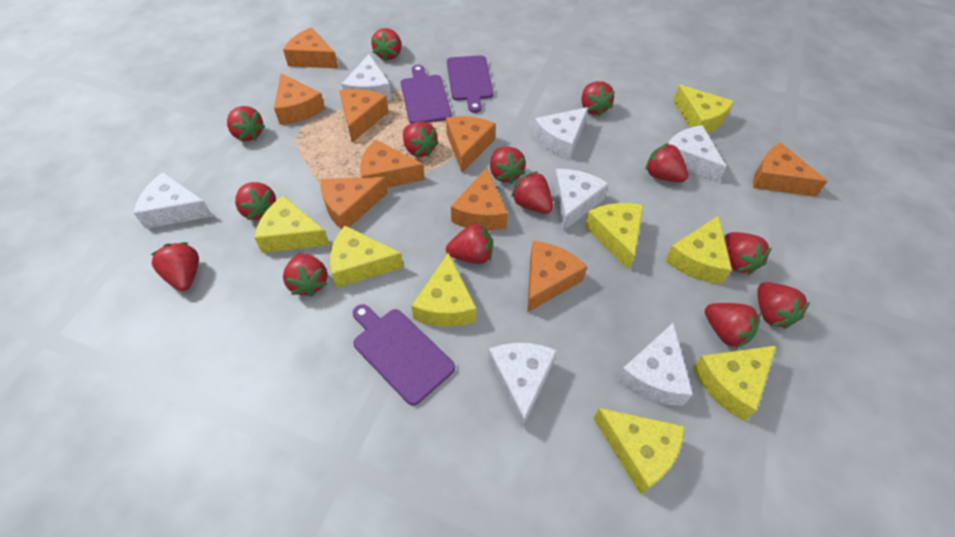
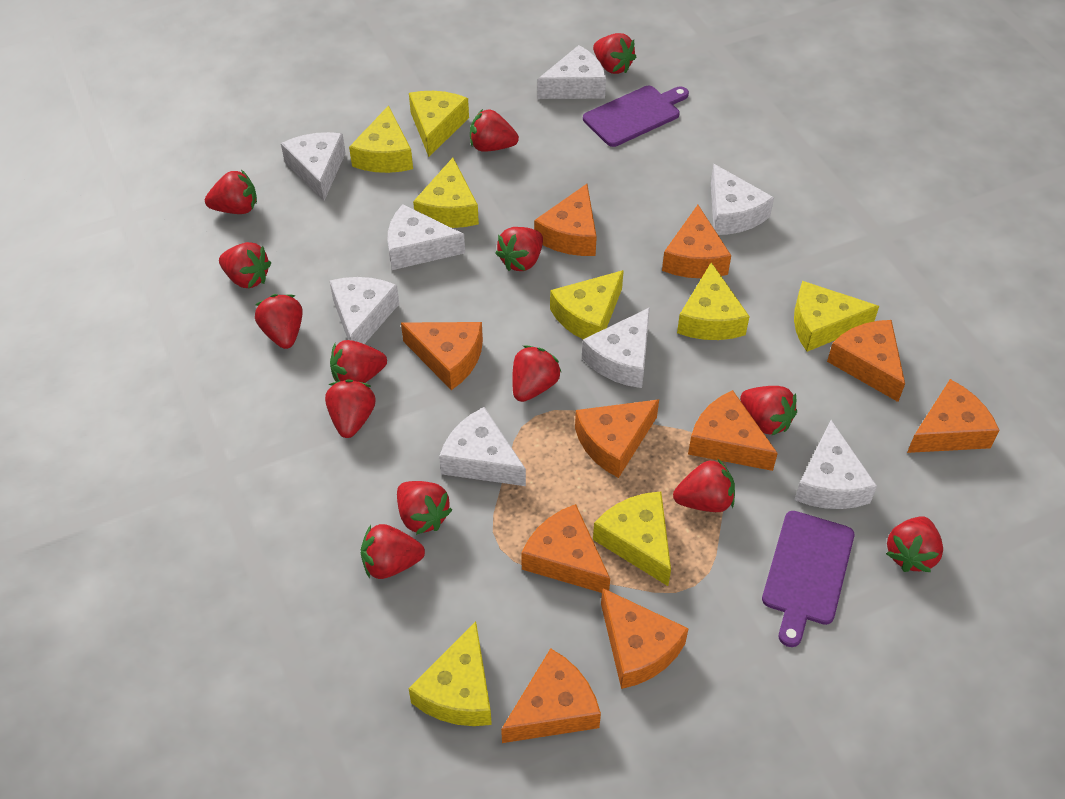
orange cheese: 9 -> 10
purple cutting board: 3 -> 2
white cheese: 7 -> 8

